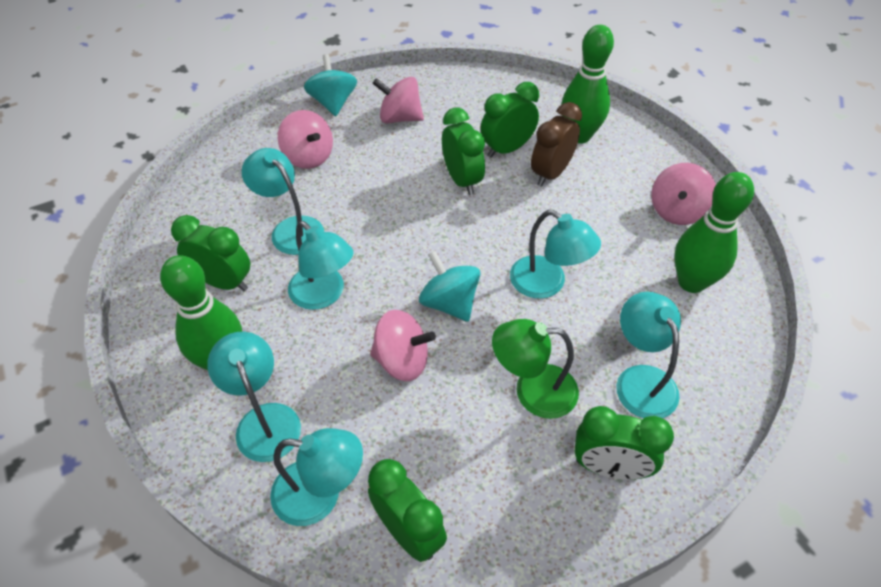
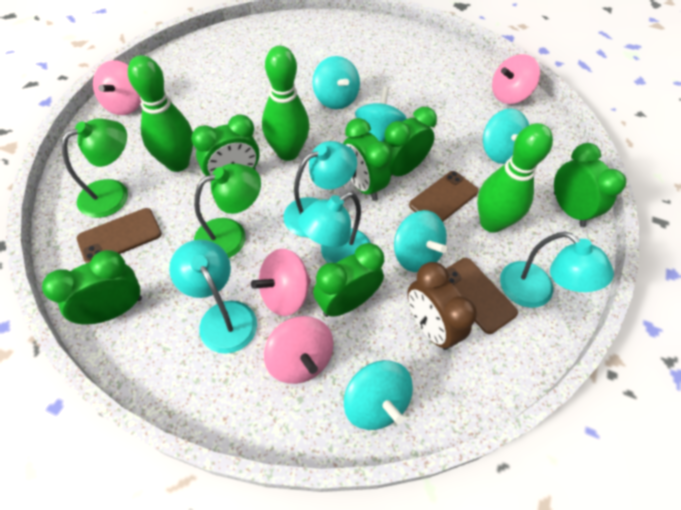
brown phone: 0 -> 3
green clock: 5 -> 6
green lamp: 1 -> 2
turquoise lamp: 6 -> 4
turquoise spinning top: 2 -> 5

